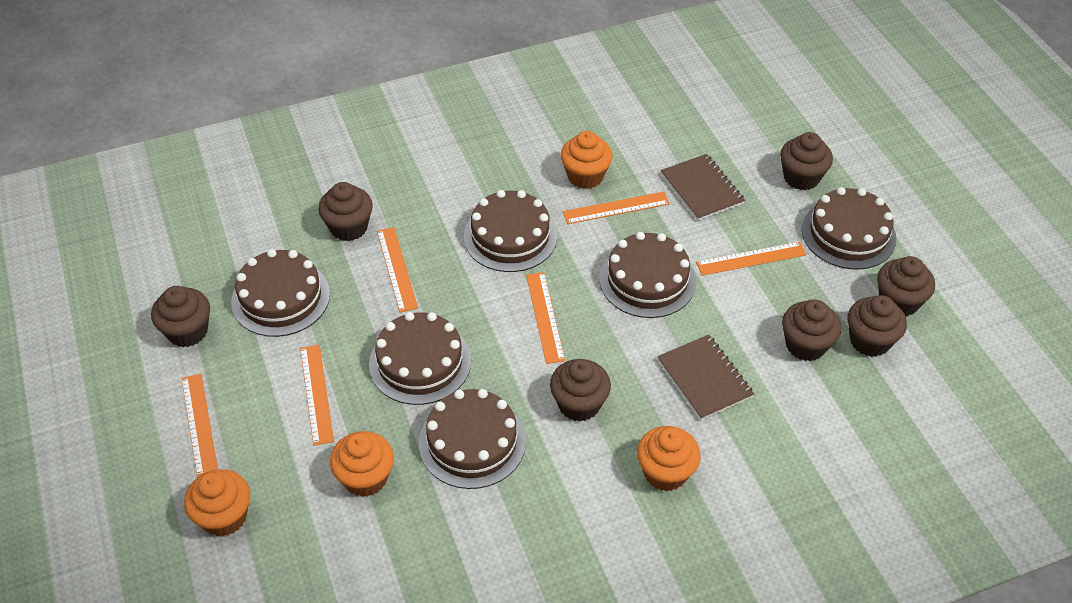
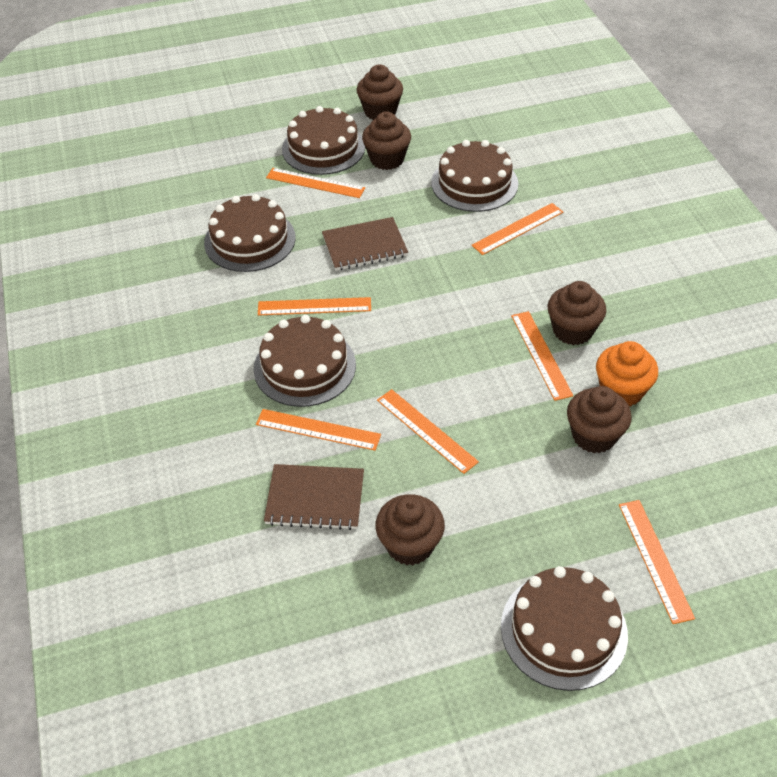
brown cake: 6 -> 5
brown cupcake: 7 -> 5
orange cupcake: 4 -> 1
orange ruler: 6 -> 7

